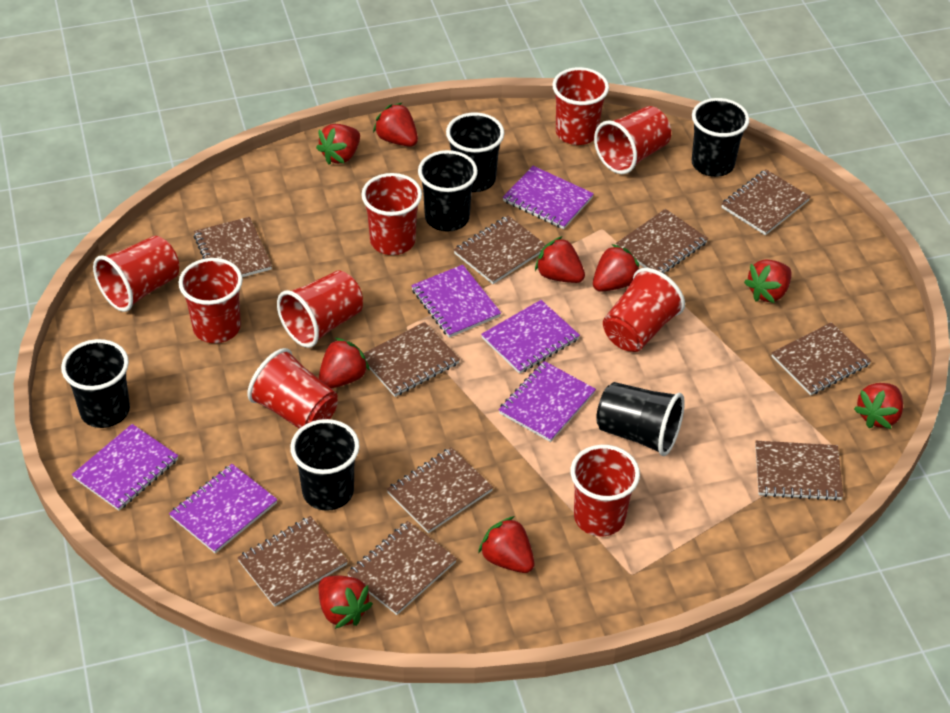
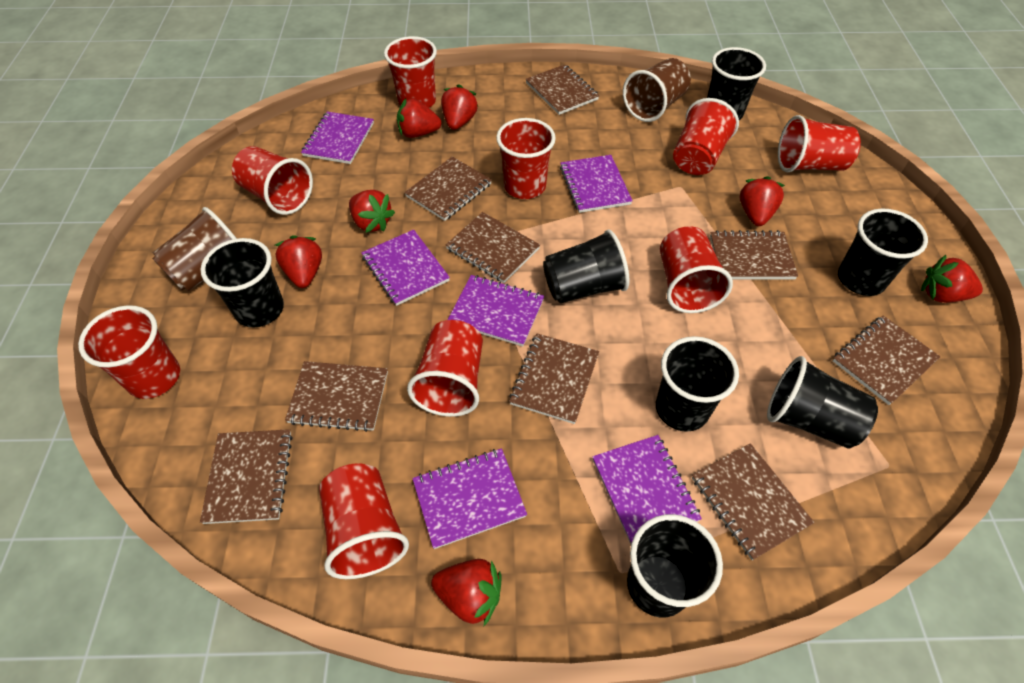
black cup: 6 -> 7
brown cup: 0 -> 2
brown notebook: 10 -> 9
red strawberry: 9 -> 7

